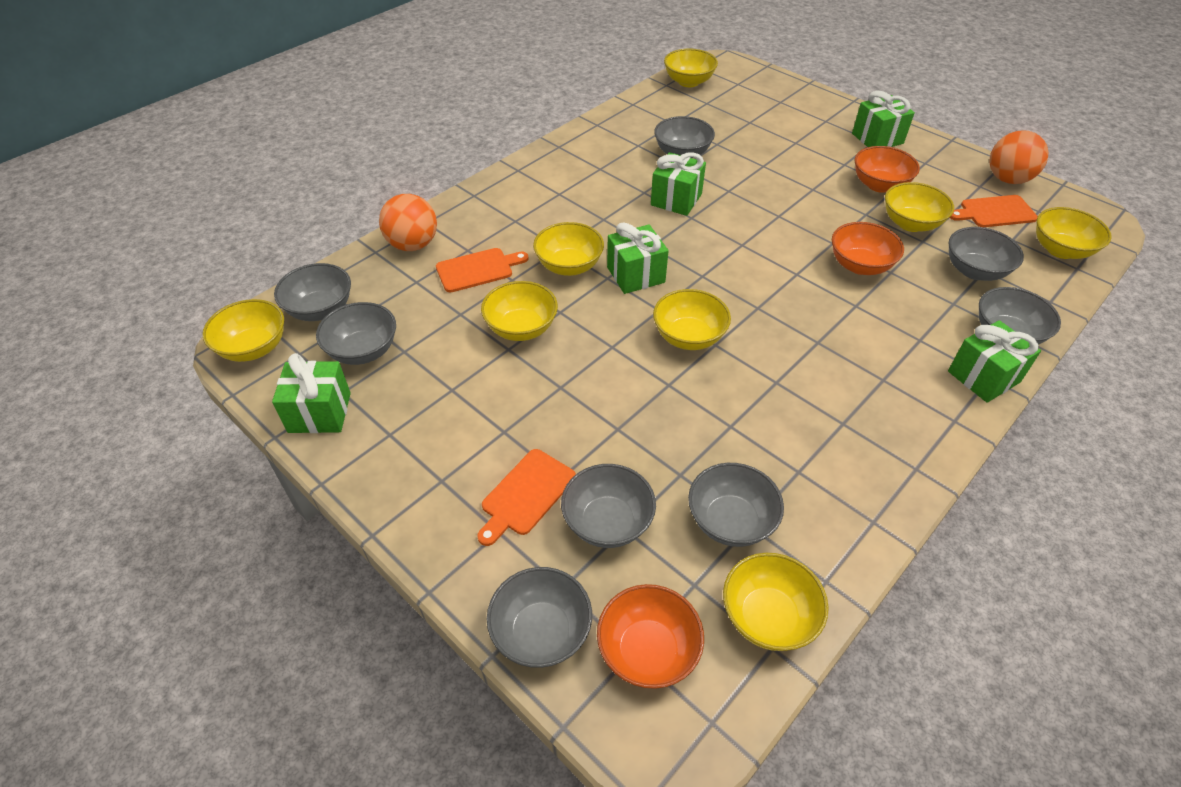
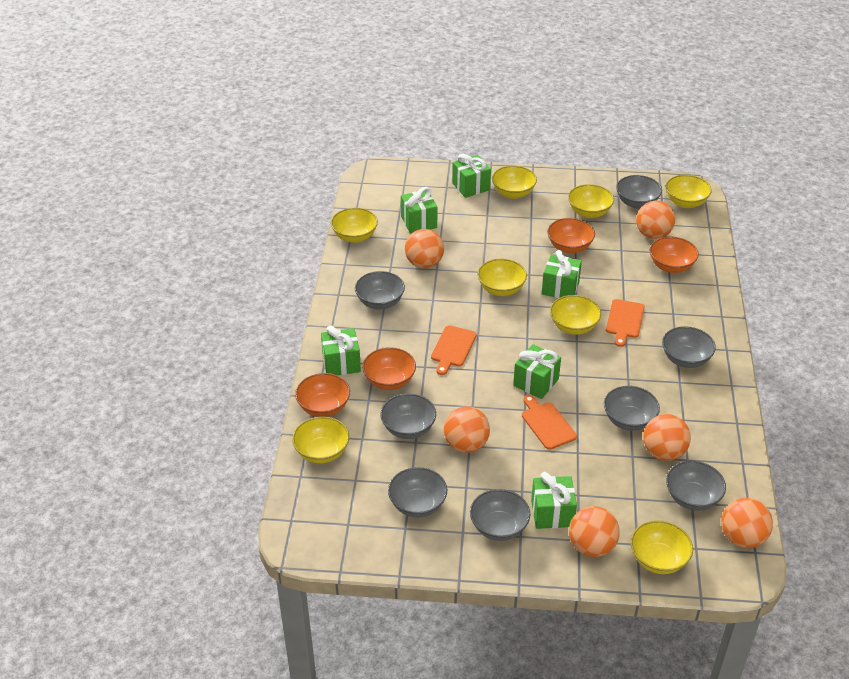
green gift: 5 -> 6
orange ball: 2 -> 6
orange bowl: 3 -> 4

